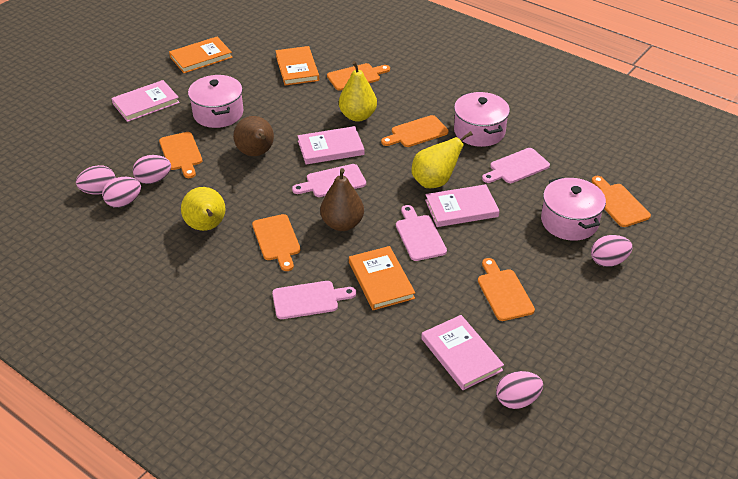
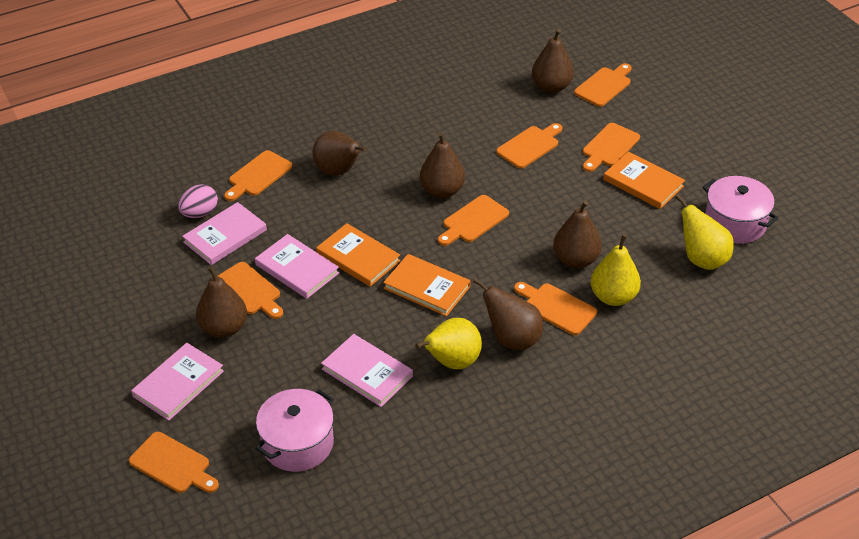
brown pear: 2 -> 6
orange cutting board: 6 -> 8
pink cutting board: 4 -> 0
pink egg: 5 -> 1
pink pot: 3 -> 2

